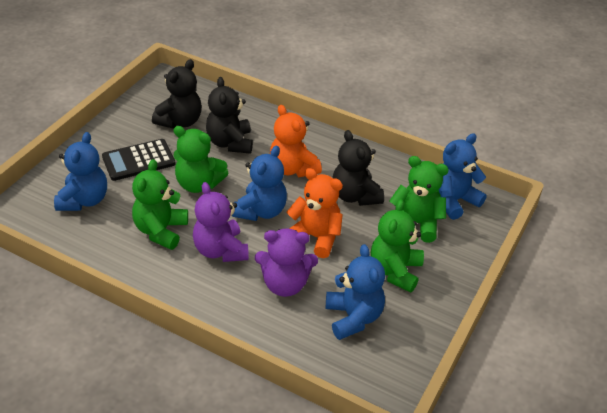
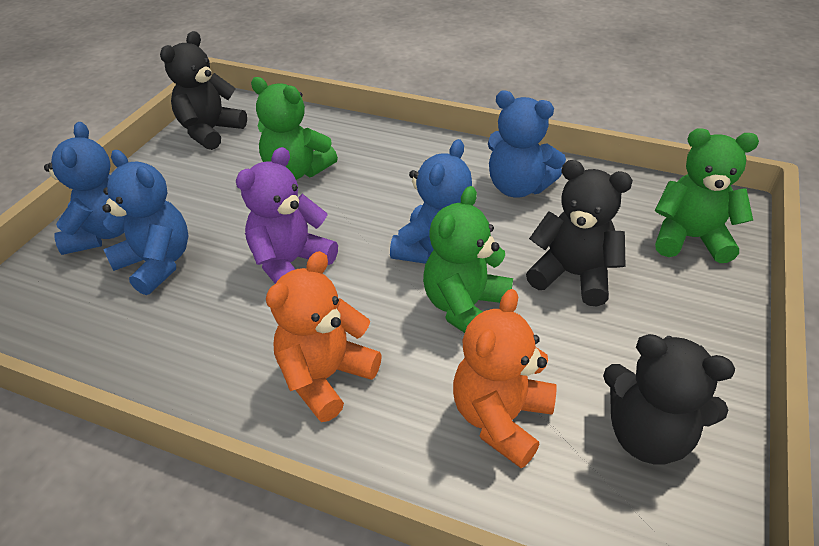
black calculator: 1 -> 0
green teddy bear: 4 -> 3
purple teddy bear: 2 -> 1

